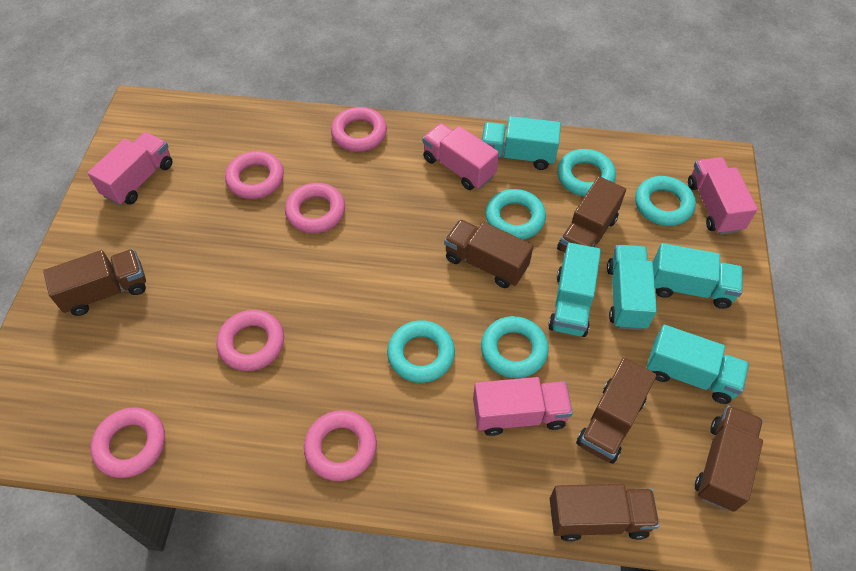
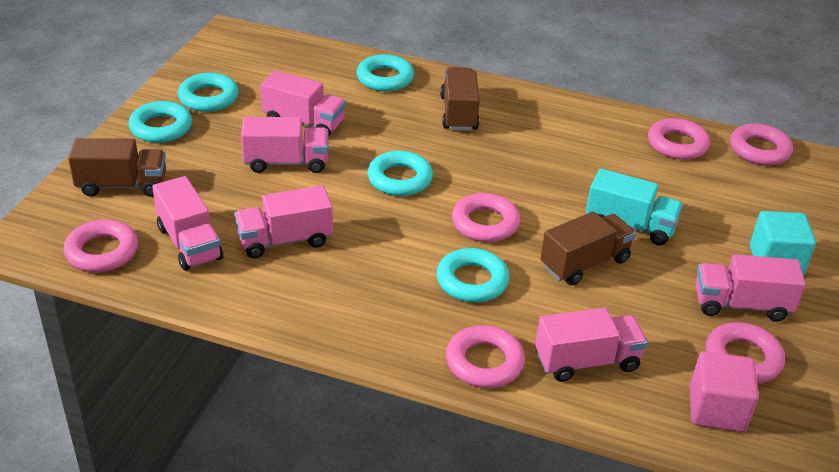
brown truck: 6 -> 3
pink cube: 0 -> 1
pink truck: 4 -> 6
turquoise cube: 0 -> 1
turquoise truck: 5 -> 1

